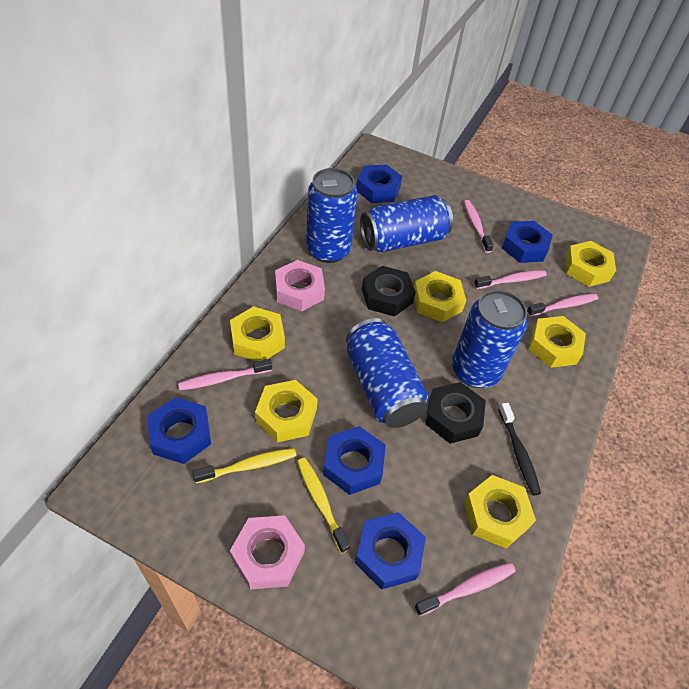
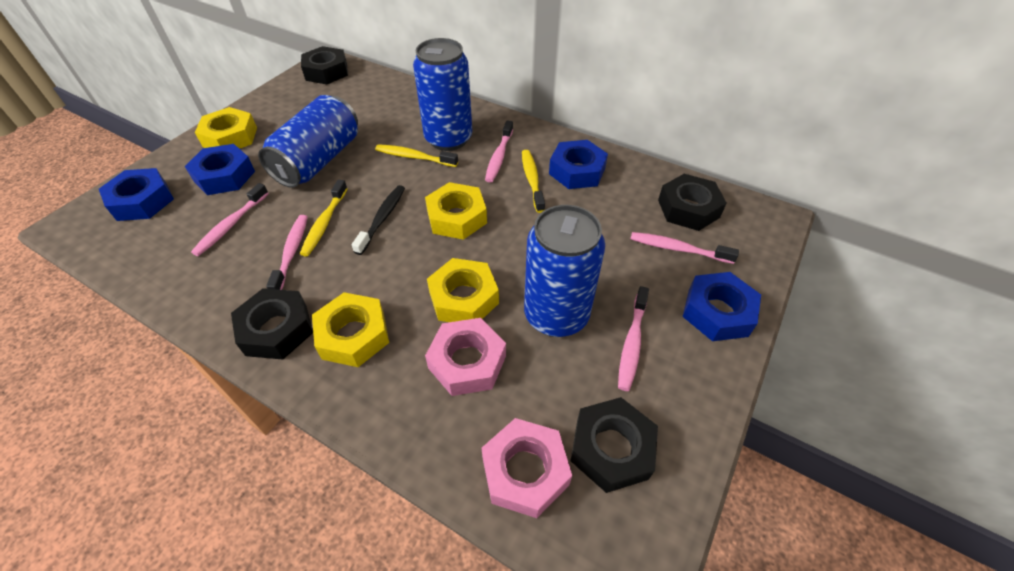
black nut: 2 -> 4
blue can: 4 -> 3
blue nut: 5 -> 4
yellow nut: 6 -> 4
yellow toothbrush: 2 -> 3

